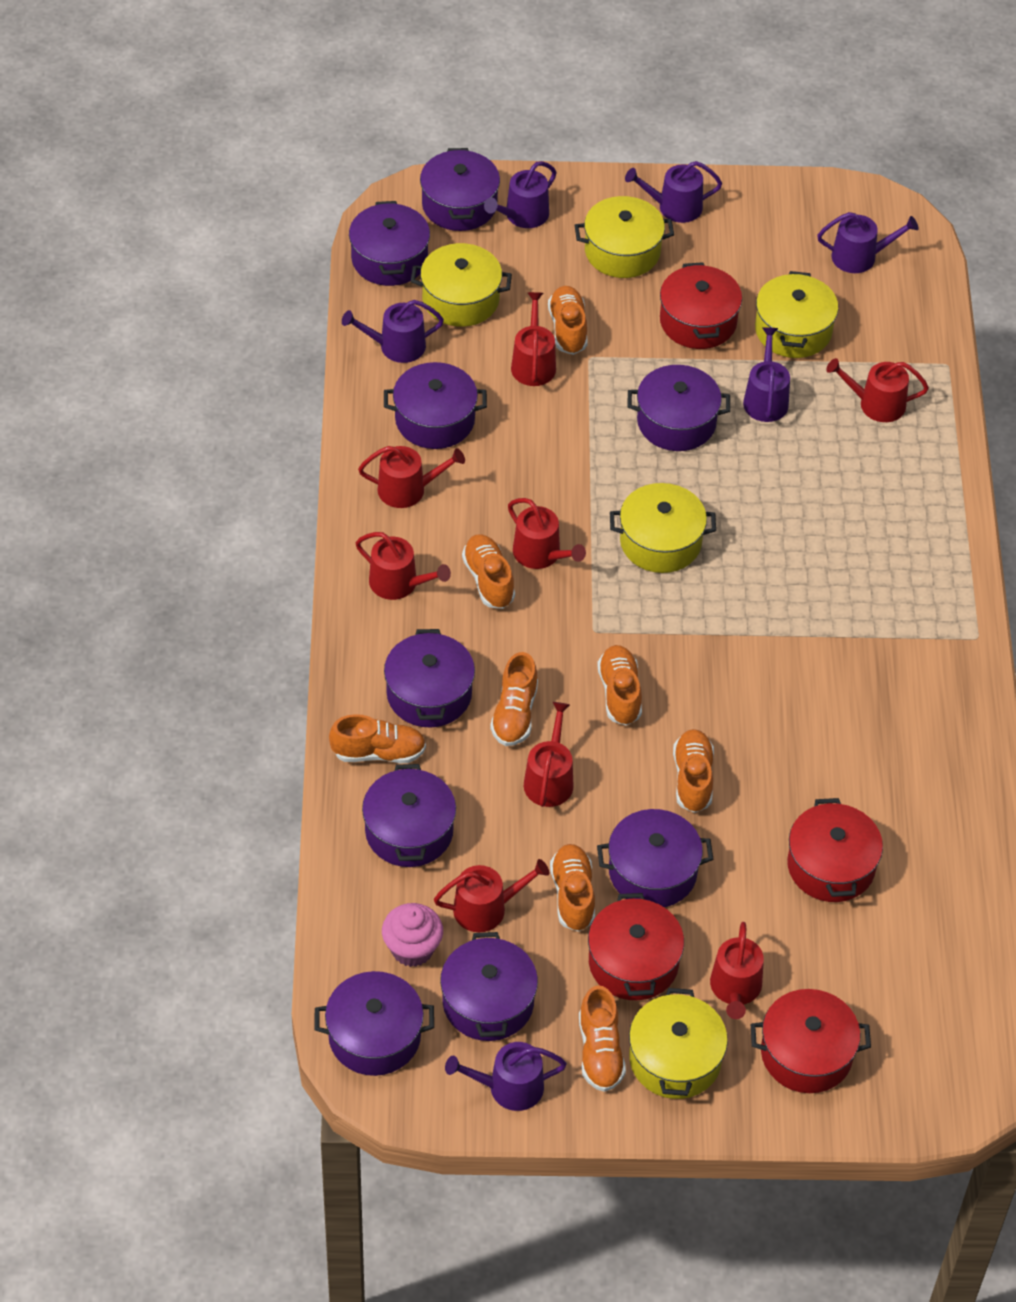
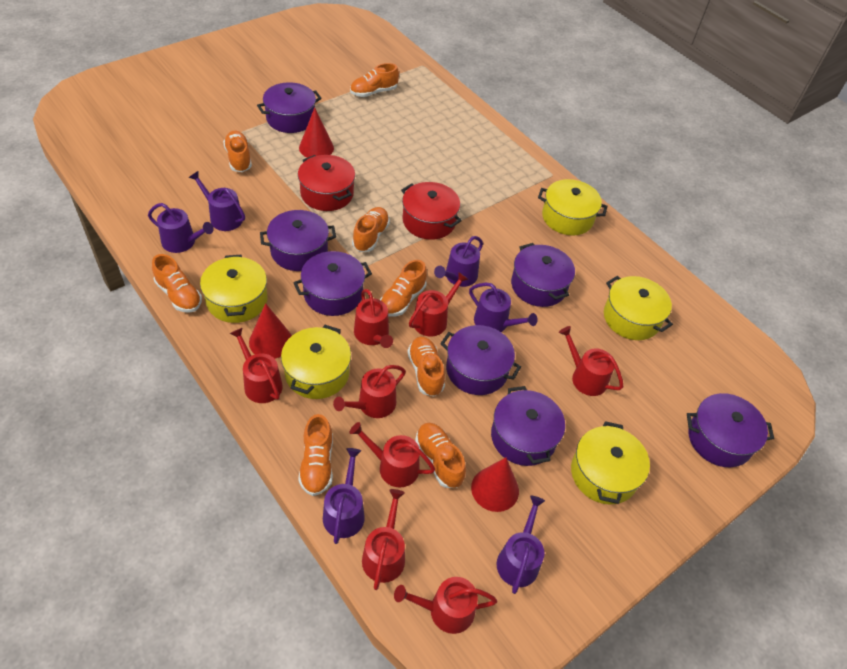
pink cupcake: 1 -> 0
purple pot: 9 -> 7
red cone: 0 -> 3
red pot: 4 -> 2

